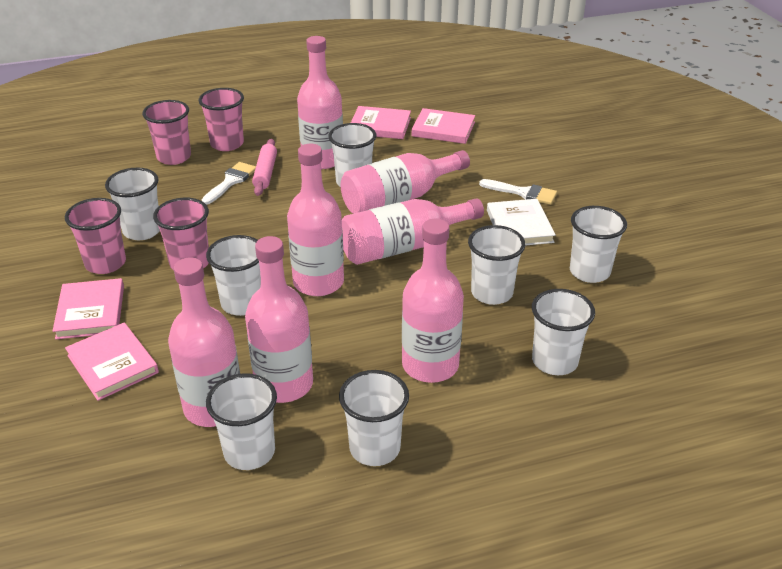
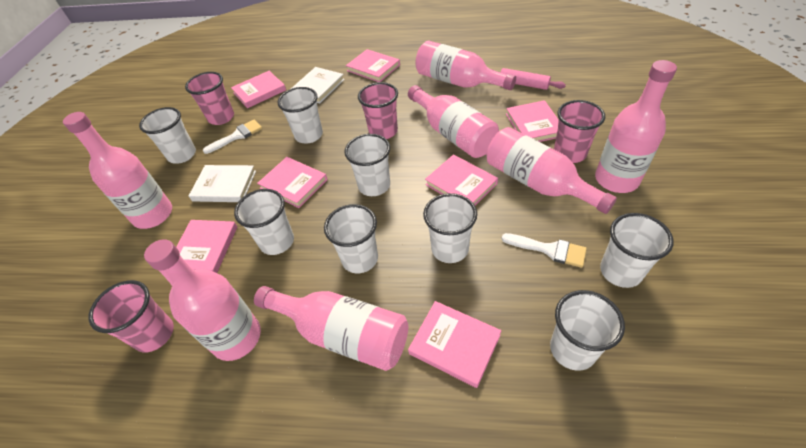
pink book: 4 -> 7
white book: 1 -> 2

